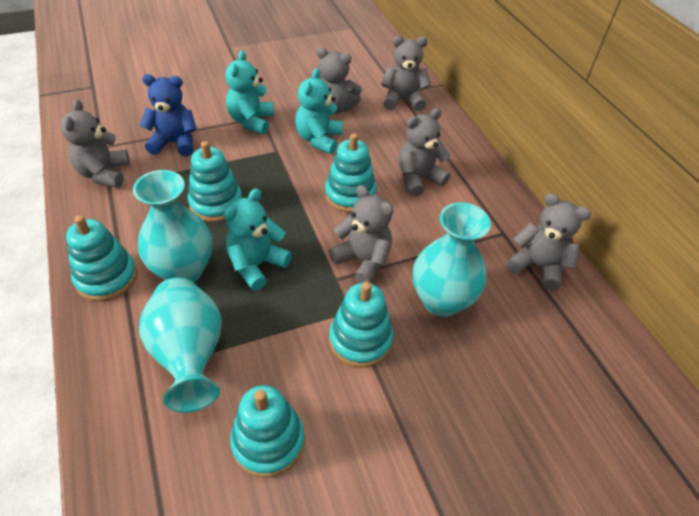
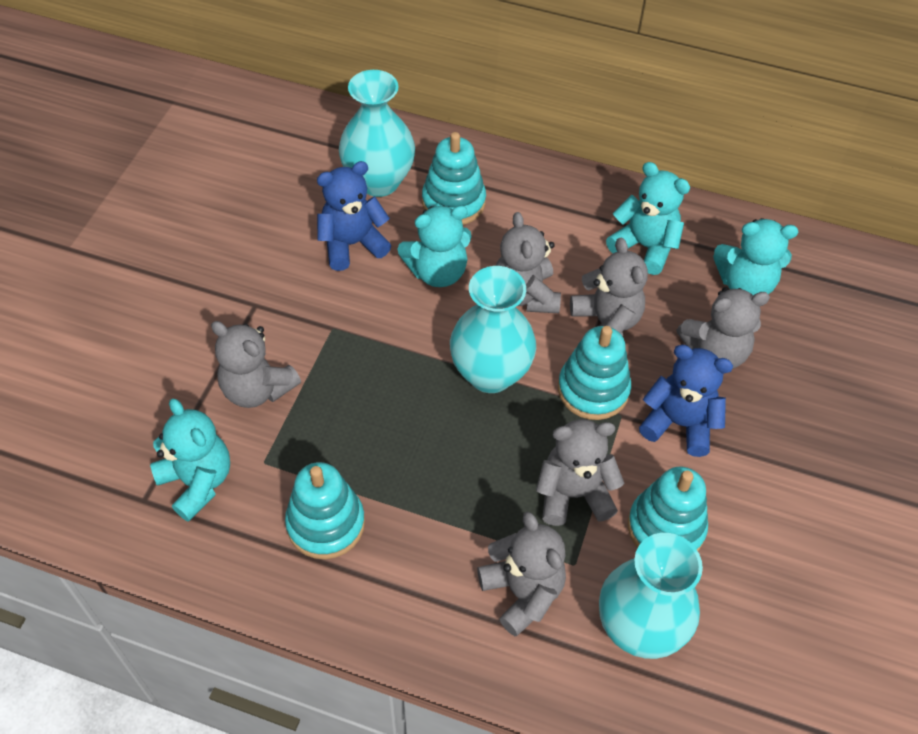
blue teddy bear: 1 -> 2
turquoise stacking toy: 5 -> 4
turquoise teddy bear: 3 -> 4

